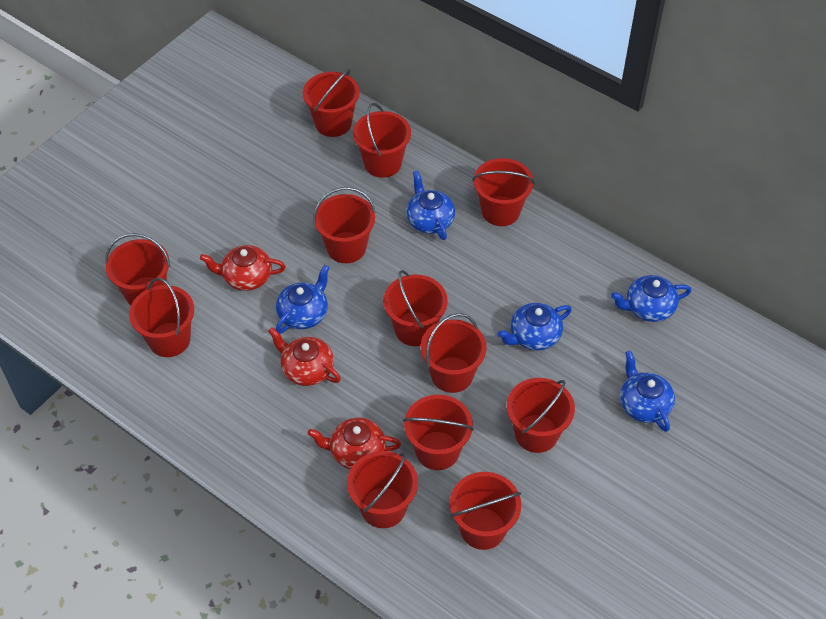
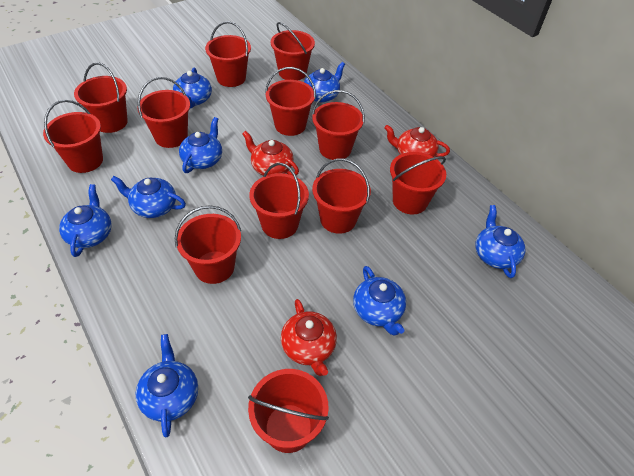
blue teapot: 5 -> 8

